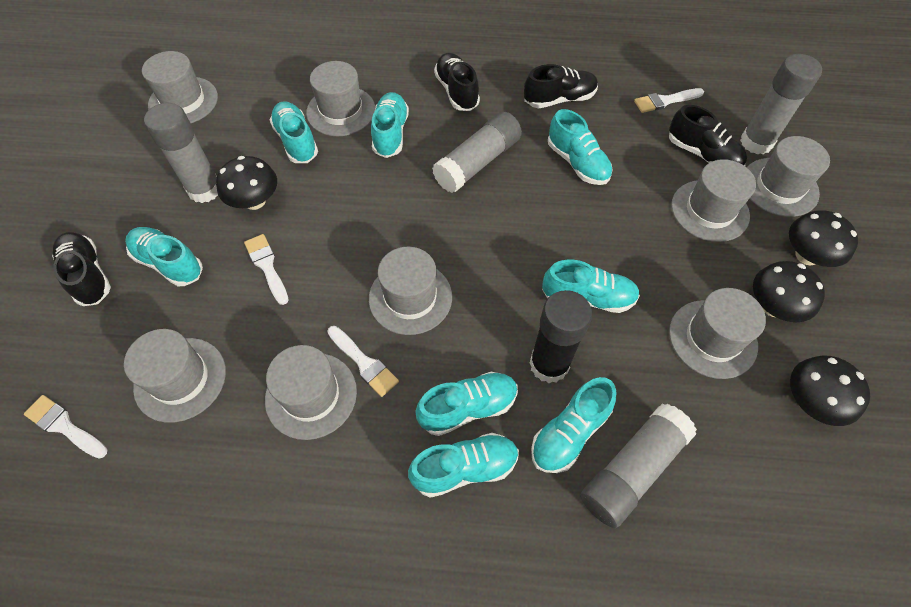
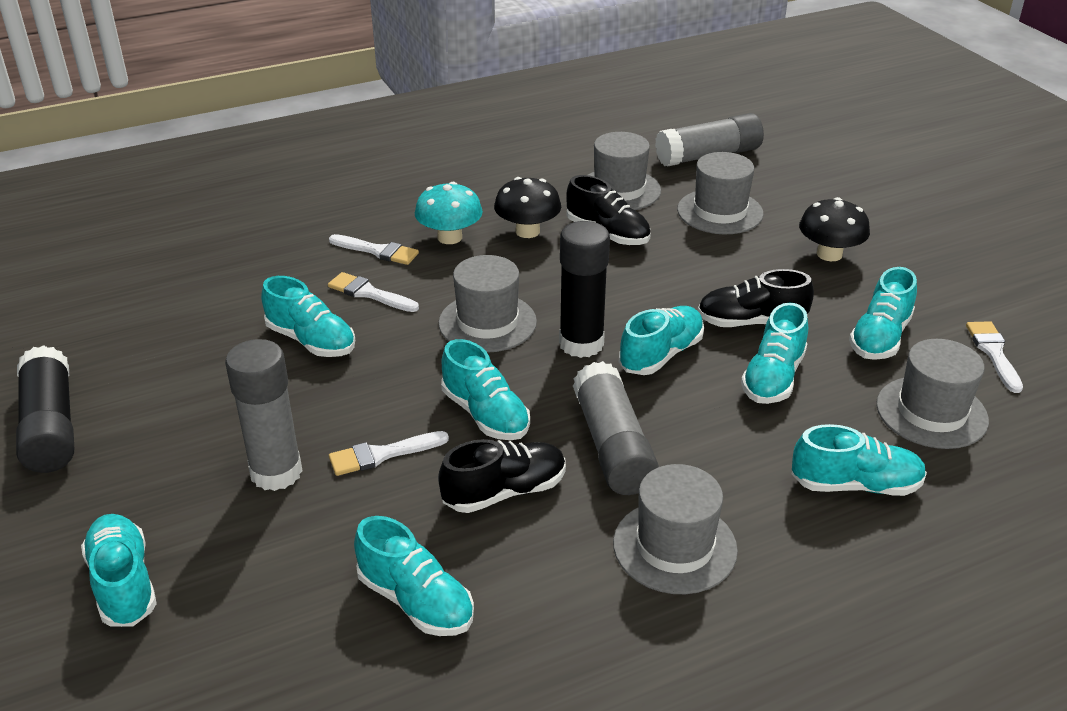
black glue stick: 1 -> 2
black mushroom: 4 -> 2
black shoe: 4 -> 3
grey glue stick: 4 -> 3
grey hat: 8 -> 5
turquoise mushroom: 0 -> 1

